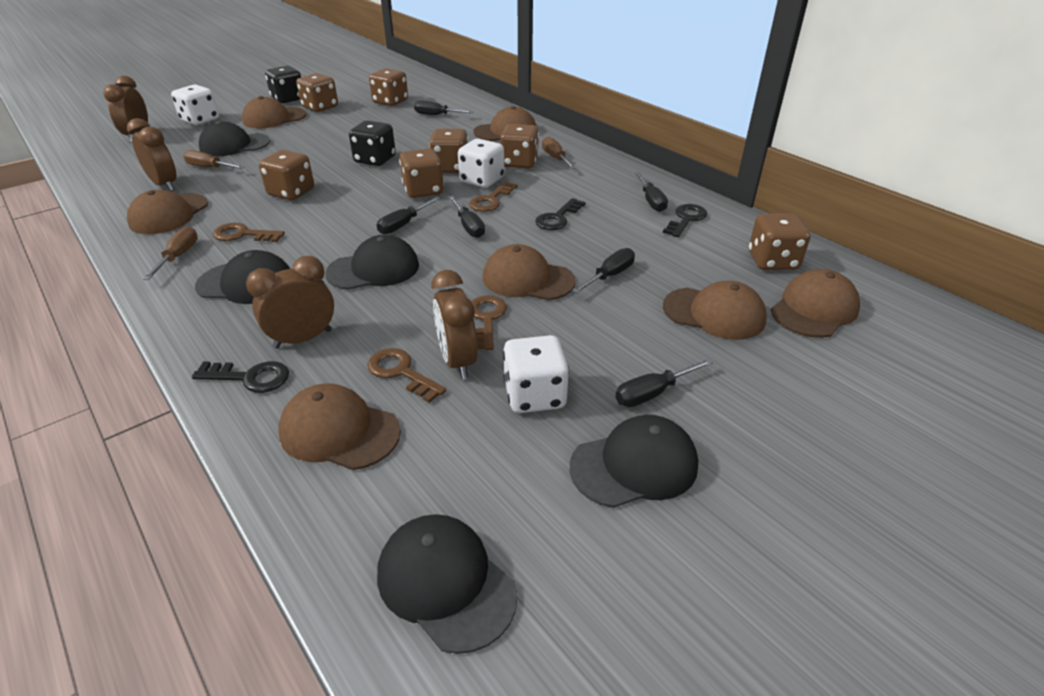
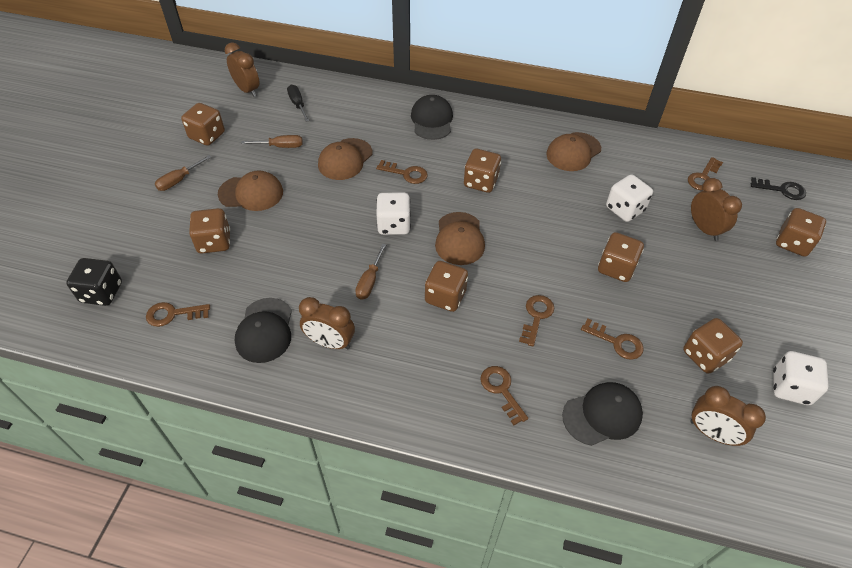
black cap: 5 -> 3
black dice: 2 -> 1
black key: 3 -> 1
black screwdriver: 6 -> 1
brown cap: 7 -> 4
brown key: 4 -> 6

